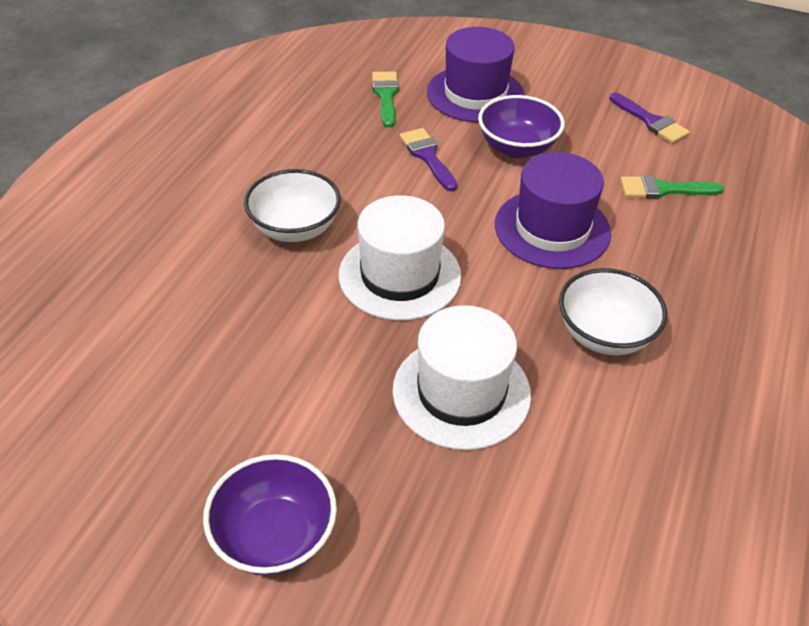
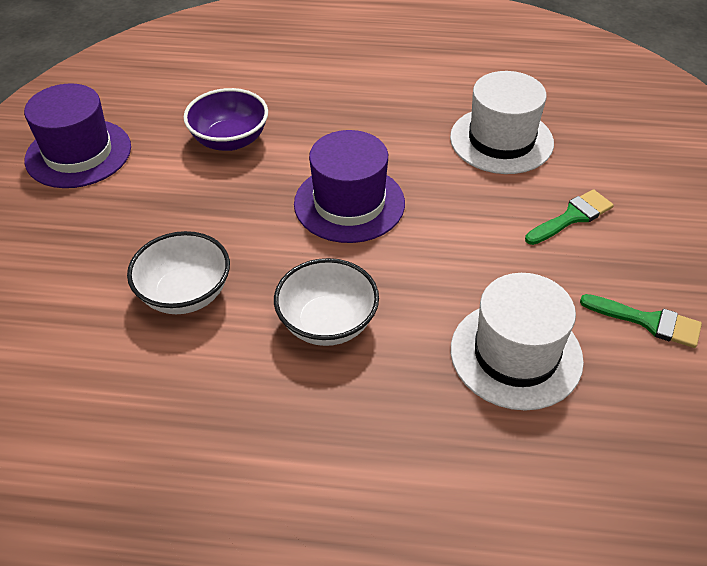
purple bowl: 2 -> 1
purple brush: 2 -> 0

